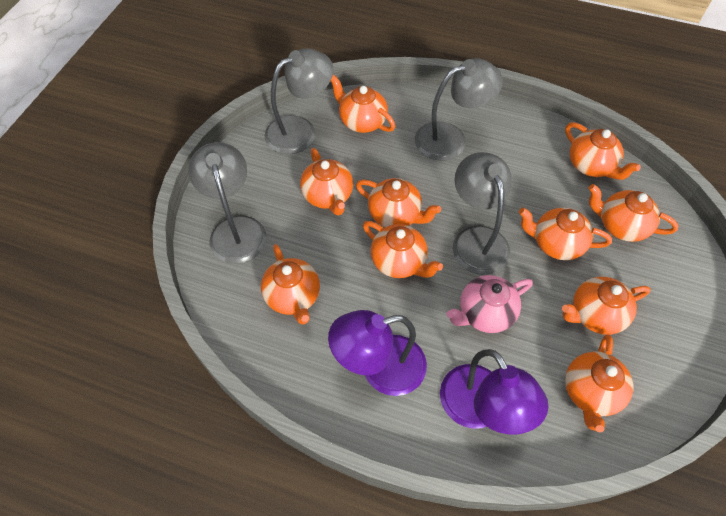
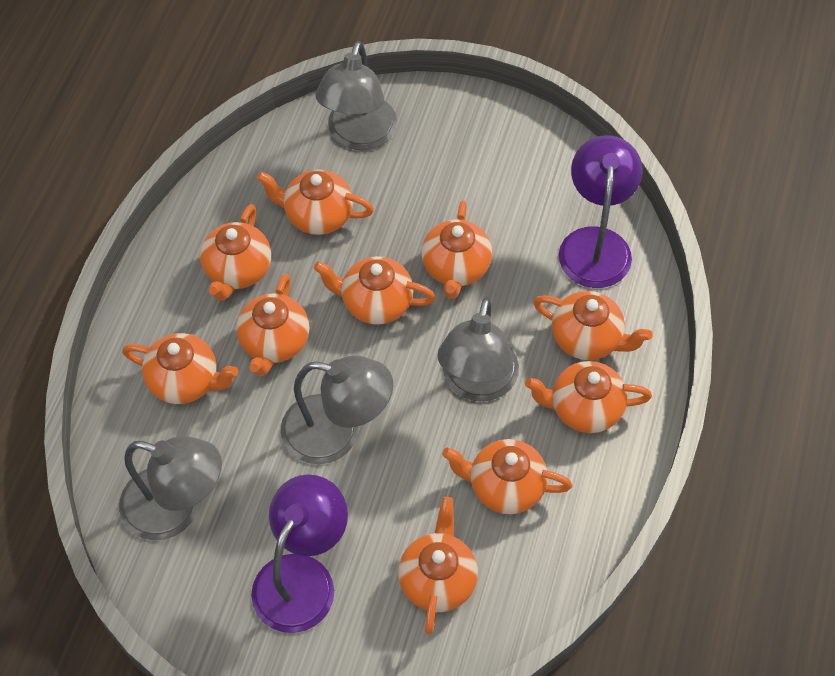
pink teapot: 1 -> 0

